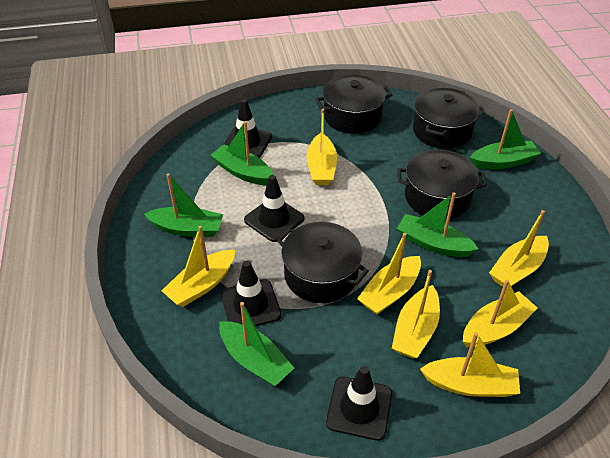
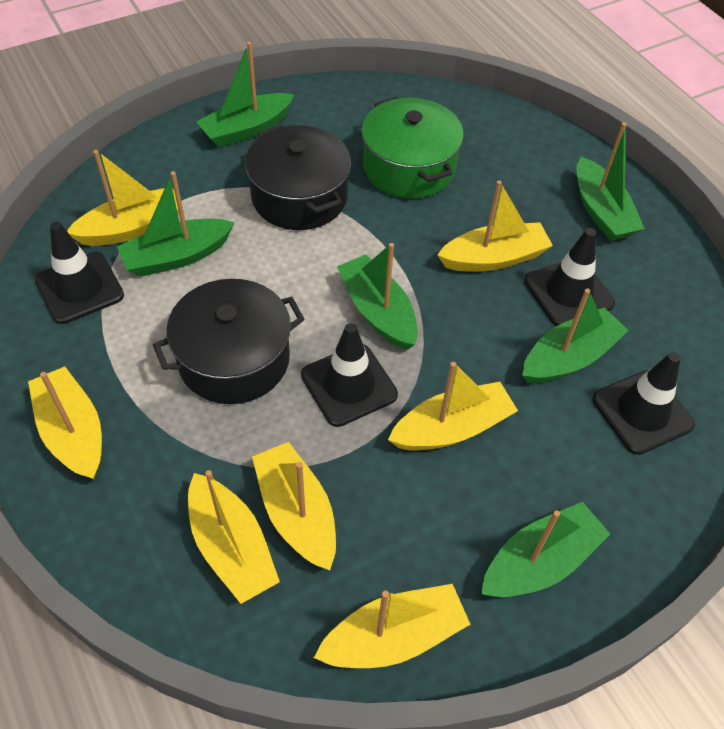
black pot: 4 -> 2
green boat: 5 -> 6
green pot: 0 -> 1

